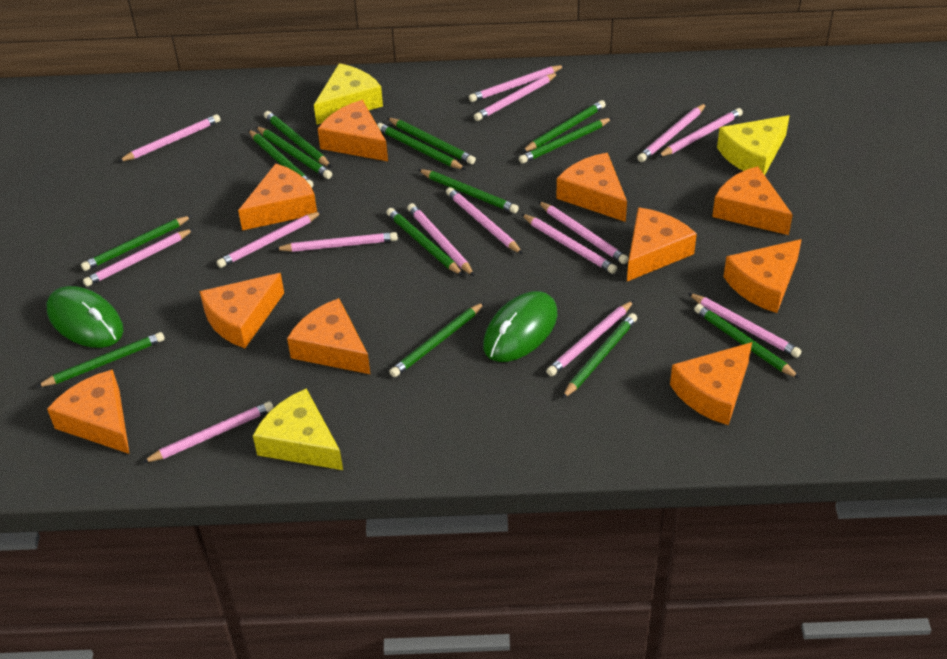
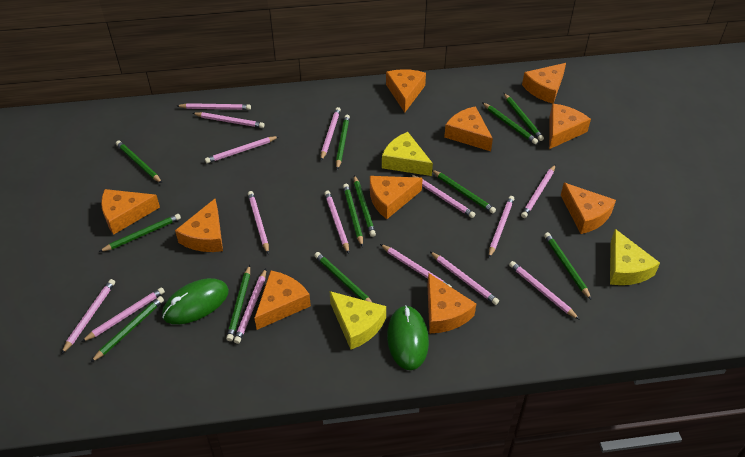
green pencil: 14 -> 12

